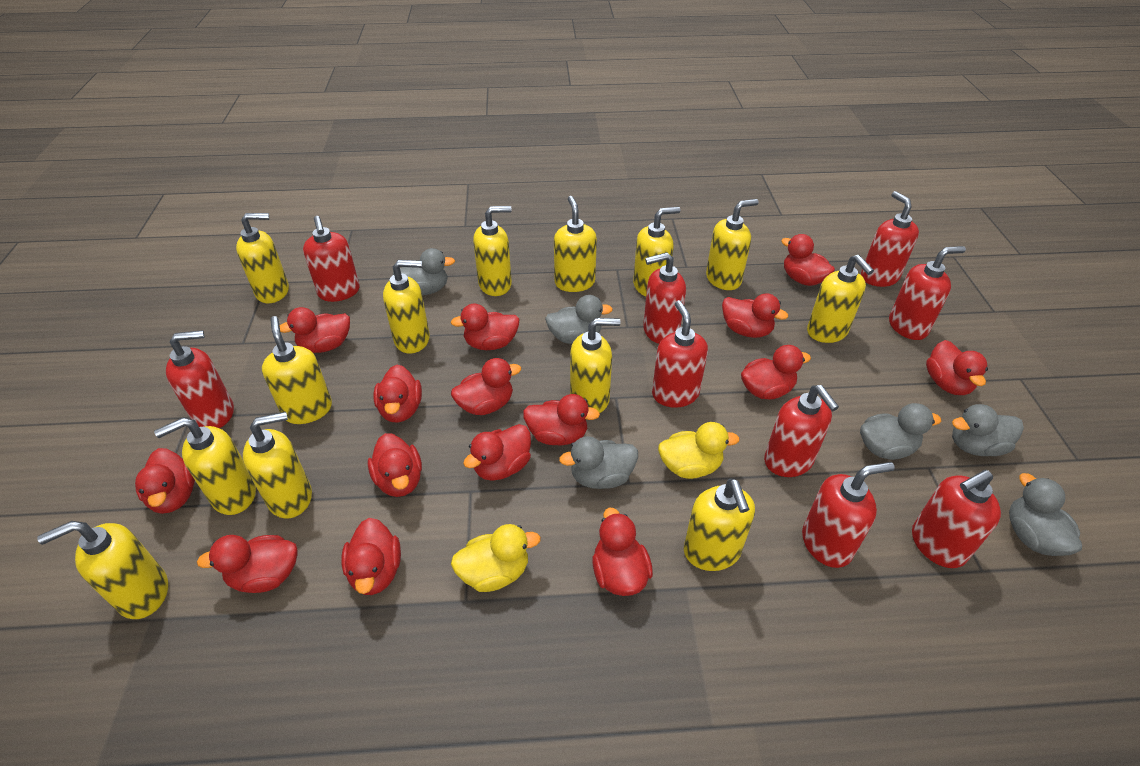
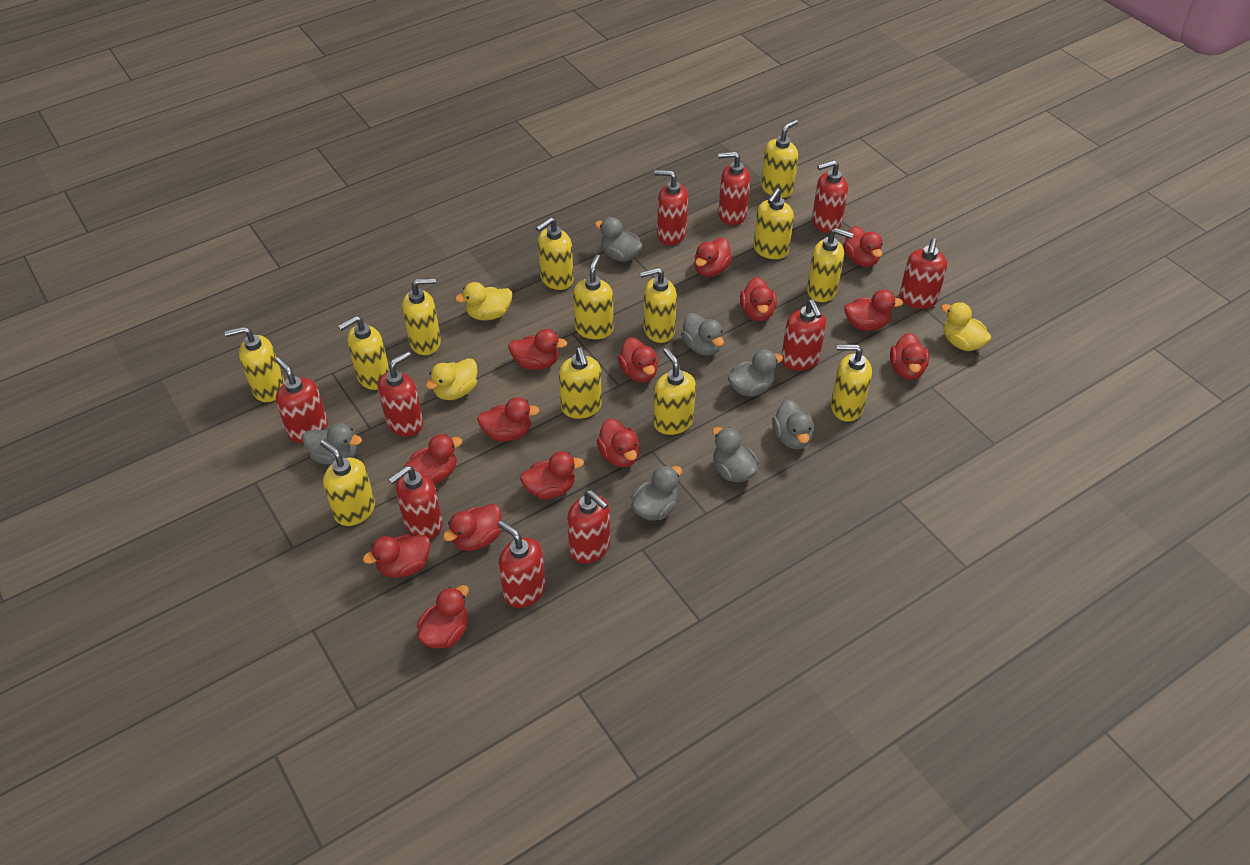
grey duck: 6 -> 7
red duck: 15 -> 14
red soap dispenser: 9 -> 10
yellow duck: 2 -> 3

